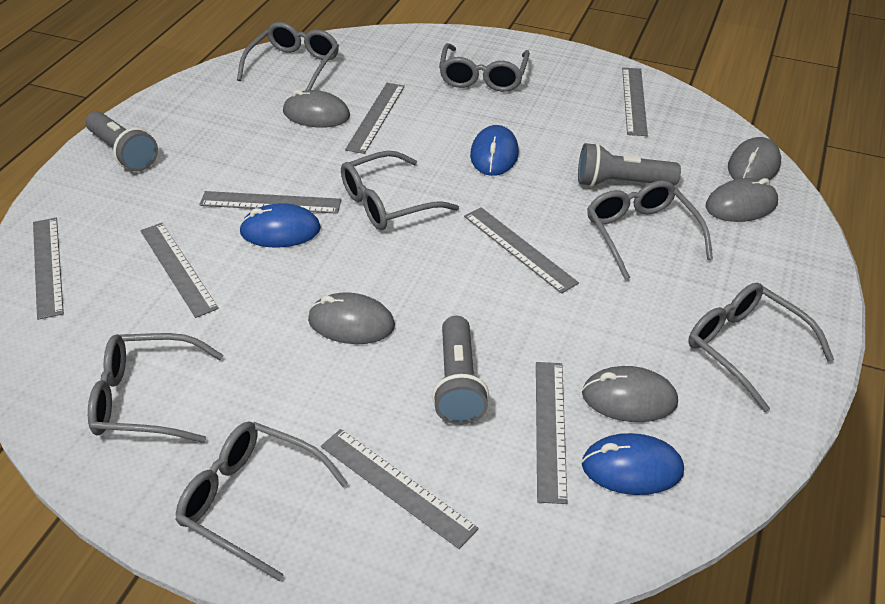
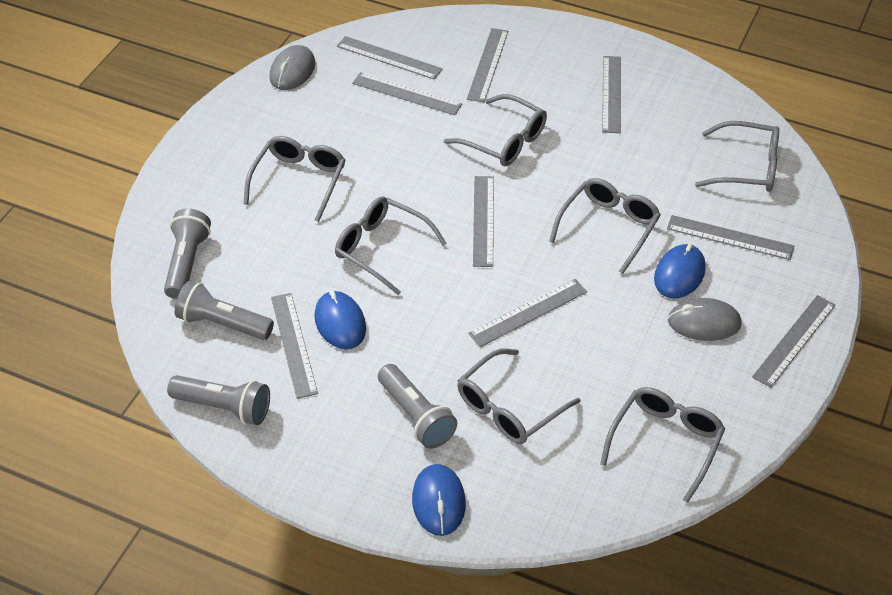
grey flashlight: 3 -> 4
grey mouse: 5 -> 2
grey ruler: 8 -> 9

